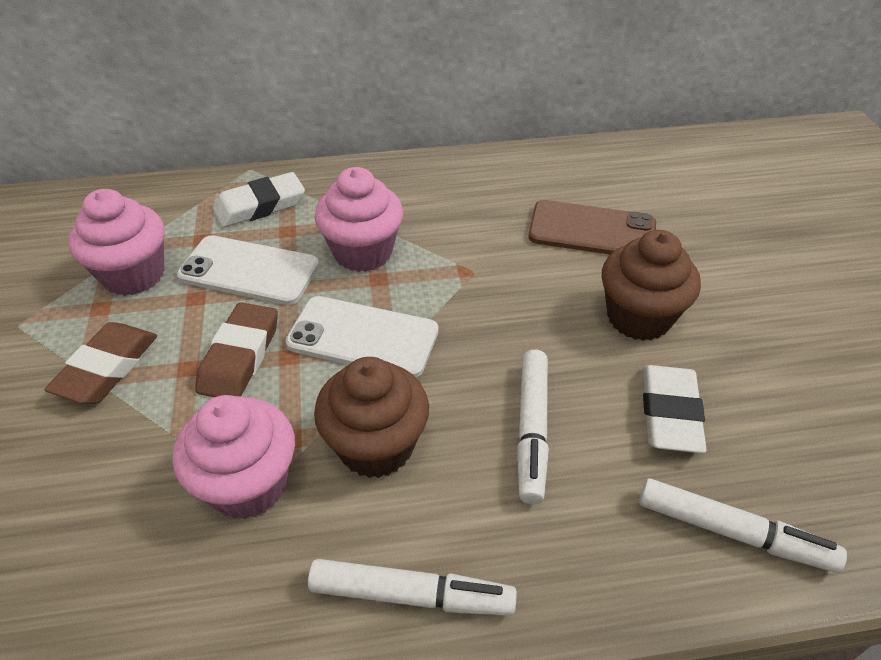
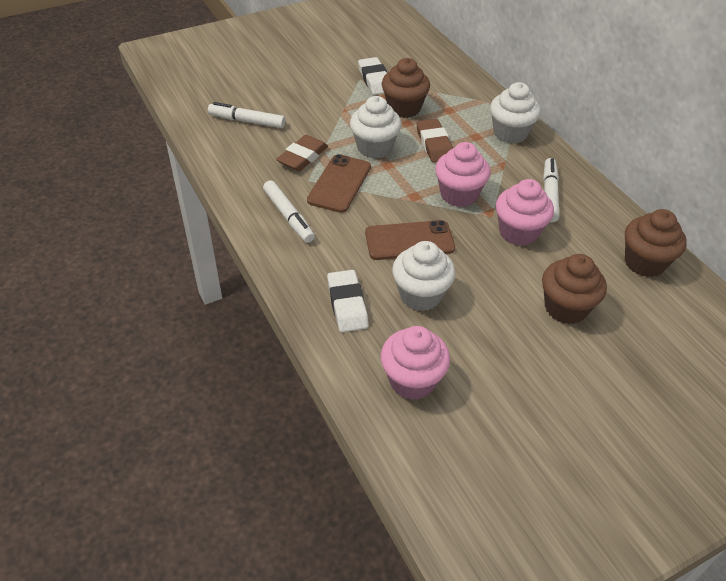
brown cupcake: 2 -> 3
brown phone: 1 -> 2
white cupcake: 0 -> 3
white phone: 2 -> 0

